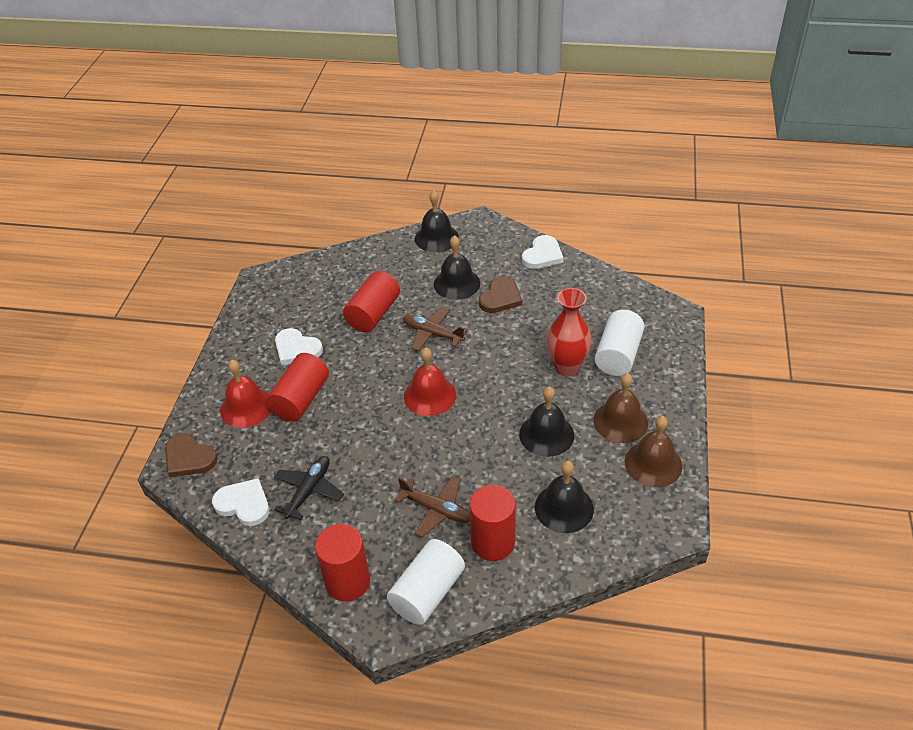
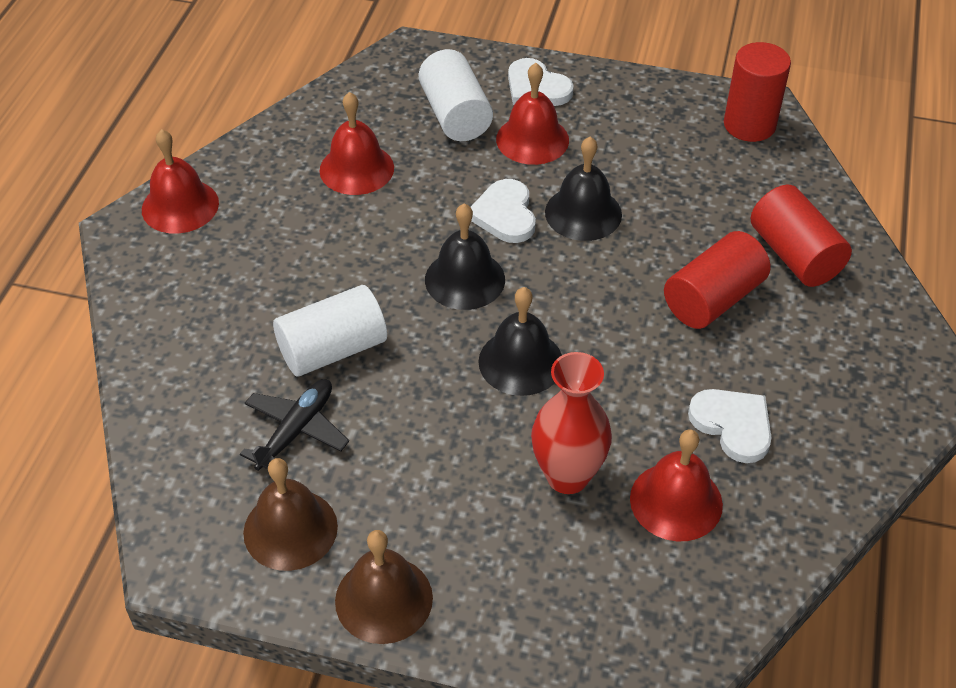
black bell: 4 -> 3
brown heart: 2 -> 0
brown plane: 2 -> 0
red bell: 2 -> 4
red cylinder: 4 -> 3

